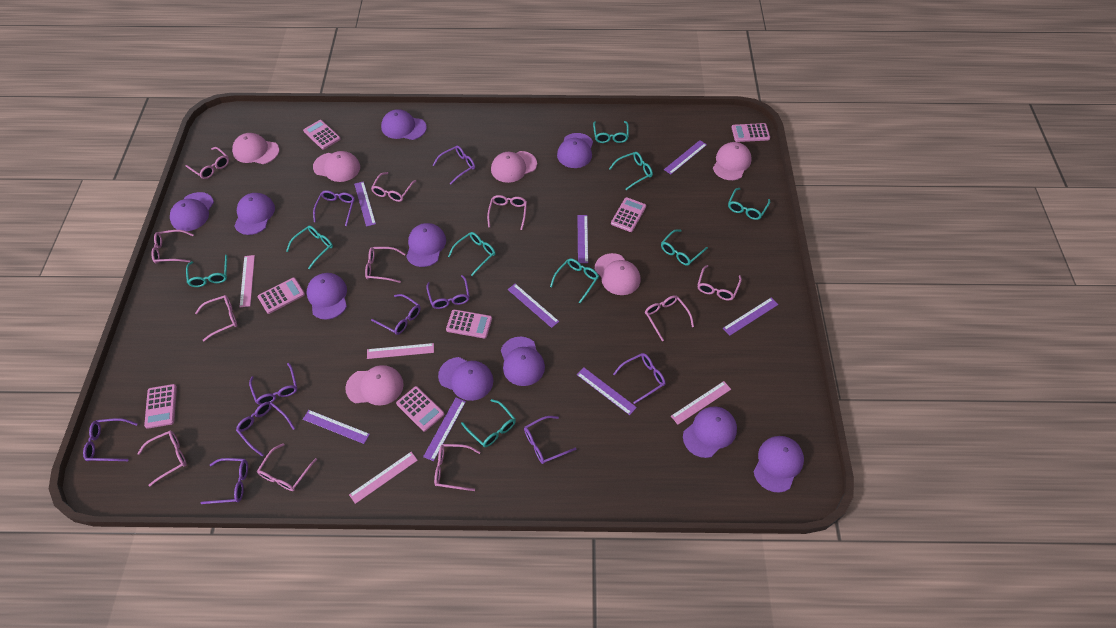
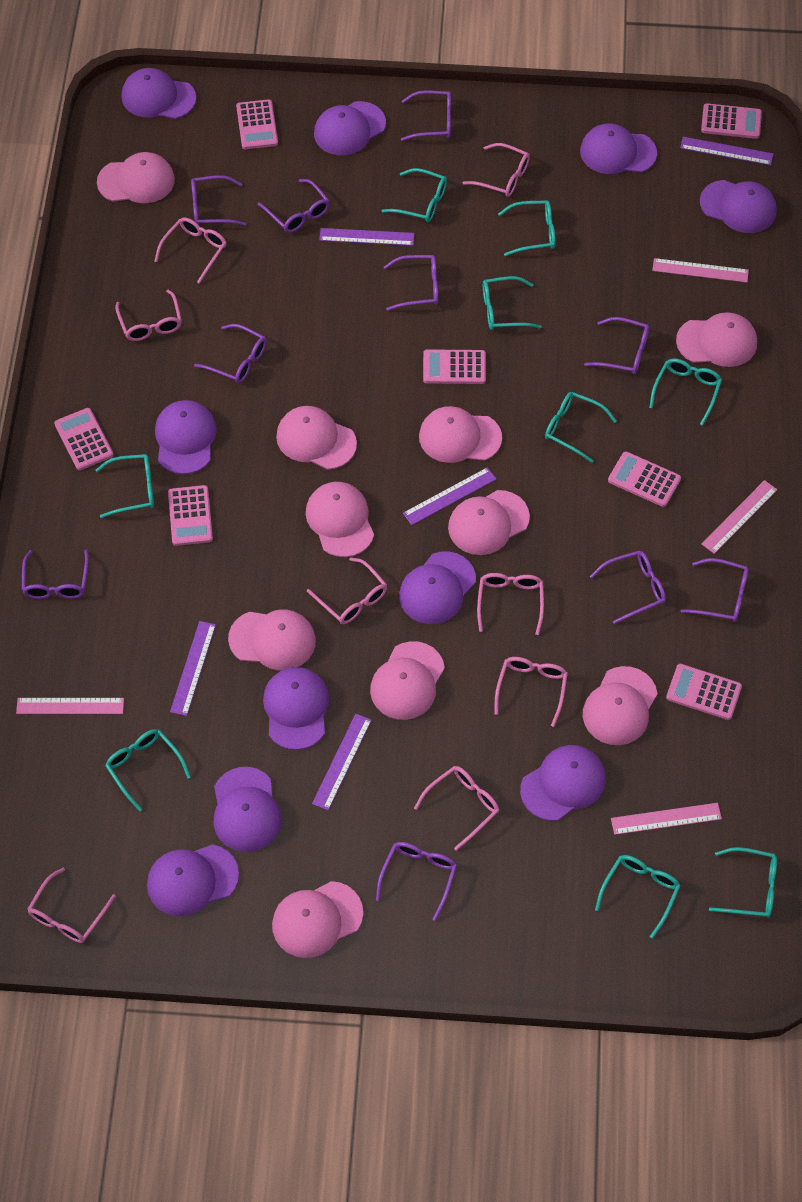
pink cap: 6 -> 10
pink glasses: 11 -> 8
purple ruler: 8 -> 5

